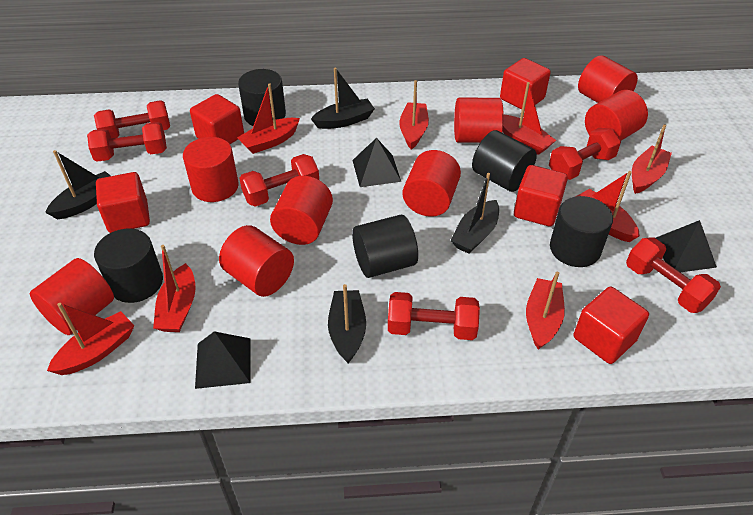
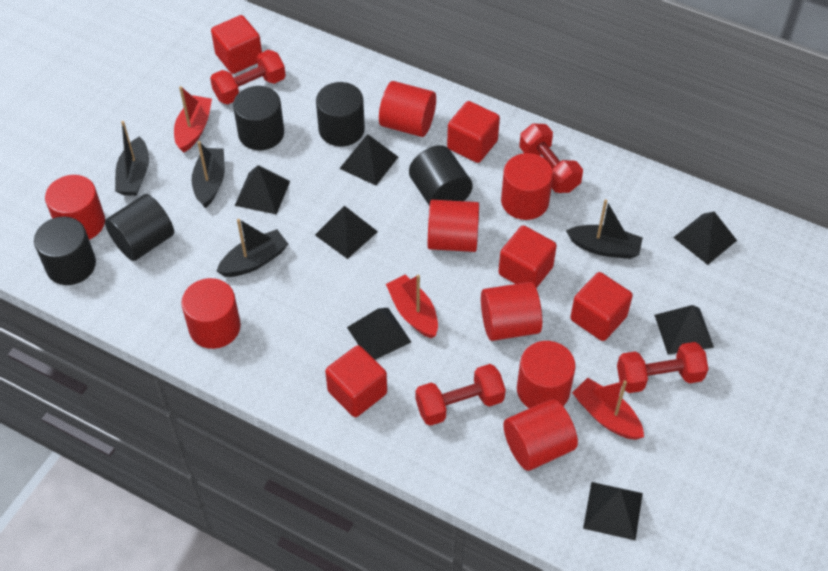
black pyramid: 3 -> 7
red boat: 8 -> 3
red dumbbell: 6 -> 4

